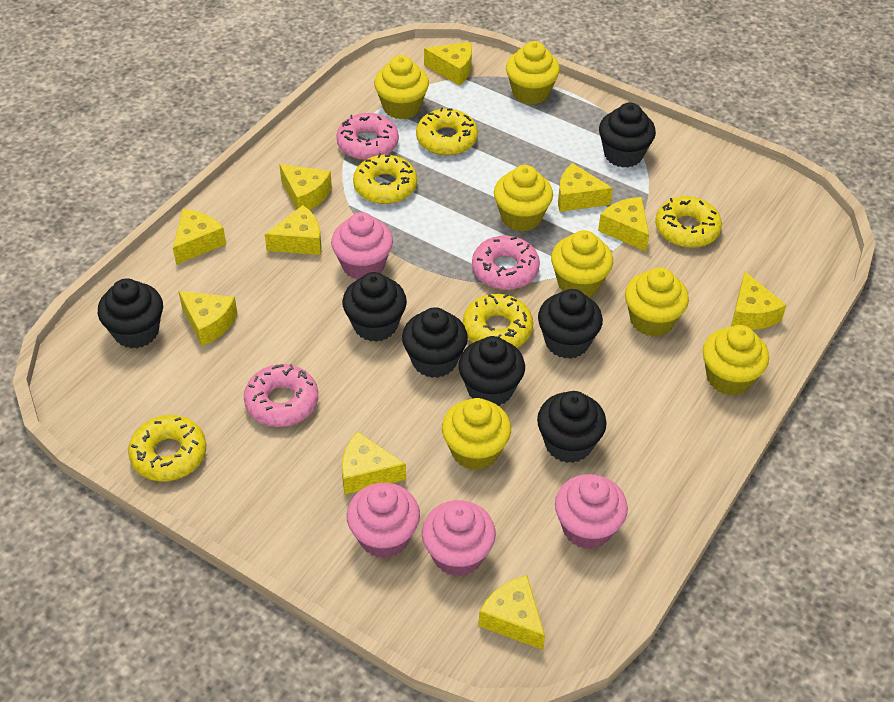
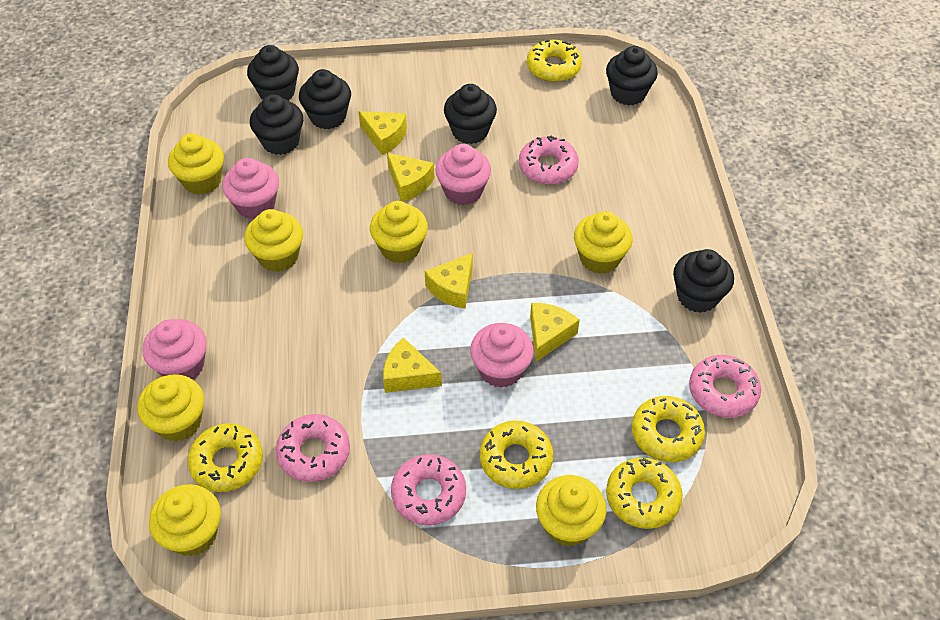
black cupcake: 7 -> 6
pink donut: 3 -> 4
yellow cheese: 10 -> 5

